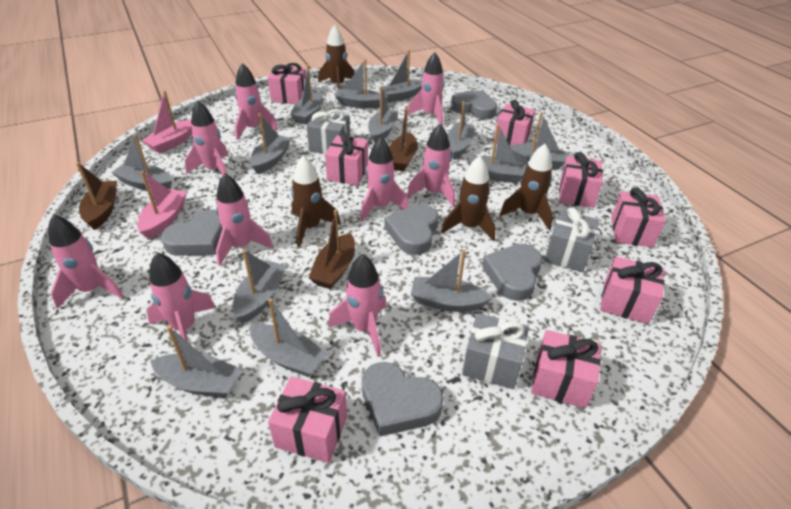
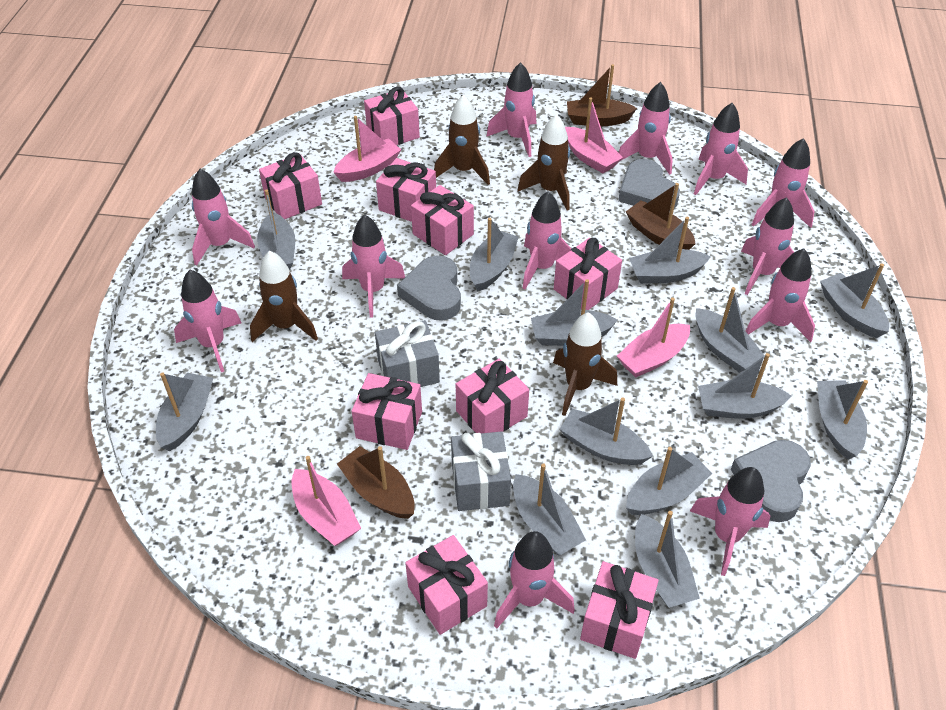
grey gift: 3 -> 2
grey heart: 5 -> 3
pink boat: 2 -> 4
pink gift: 8 -> 9
pink rocket: 9 -> 12

